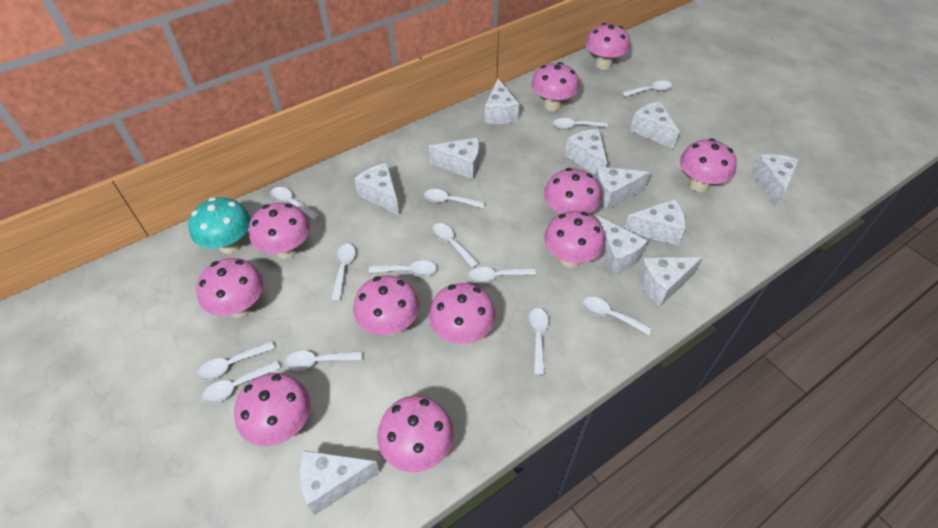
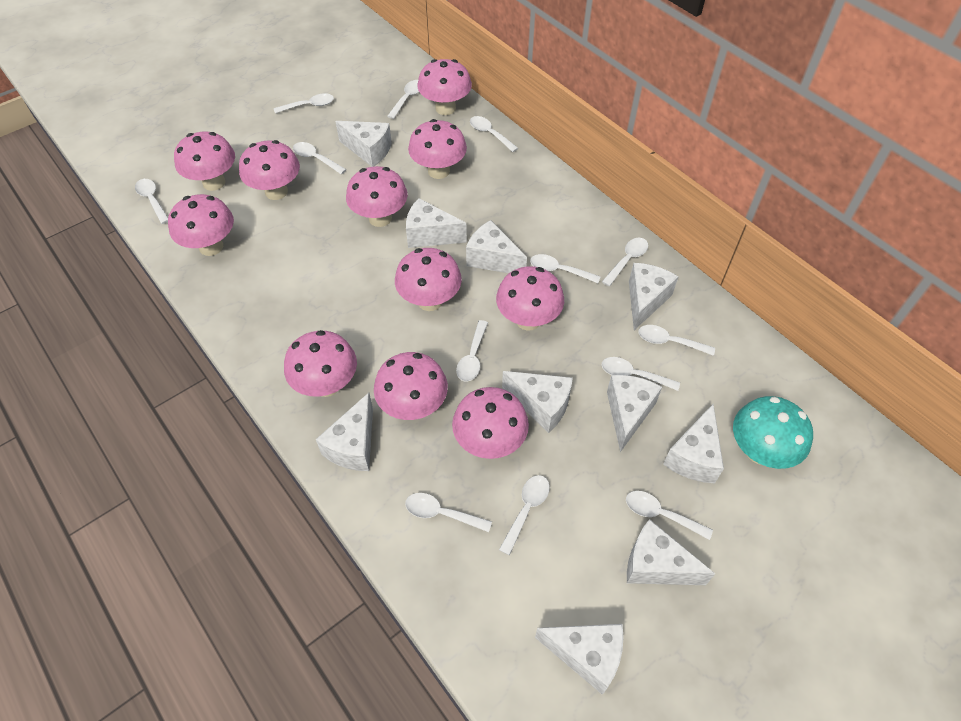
white cheese: 11 -> 10

